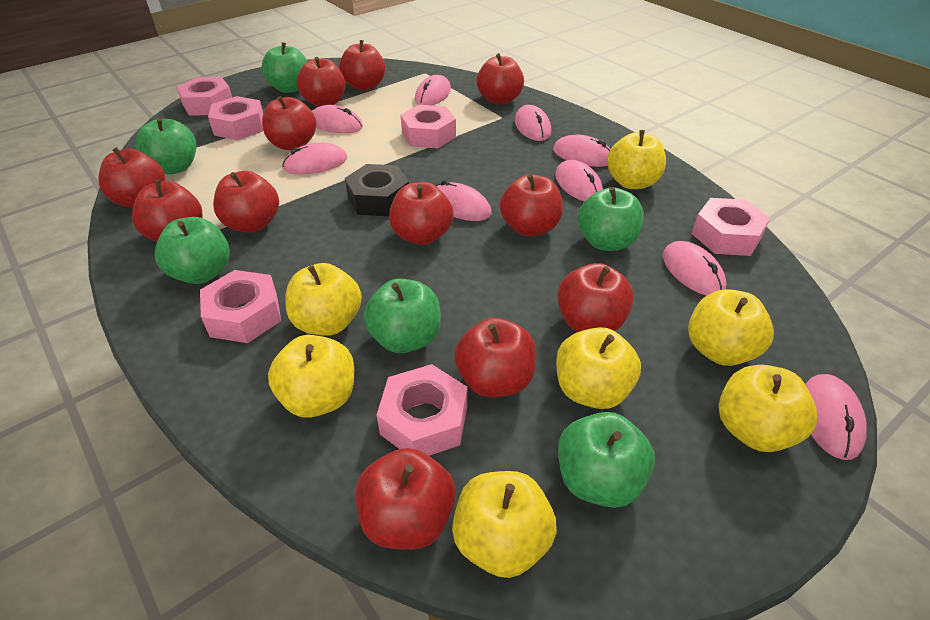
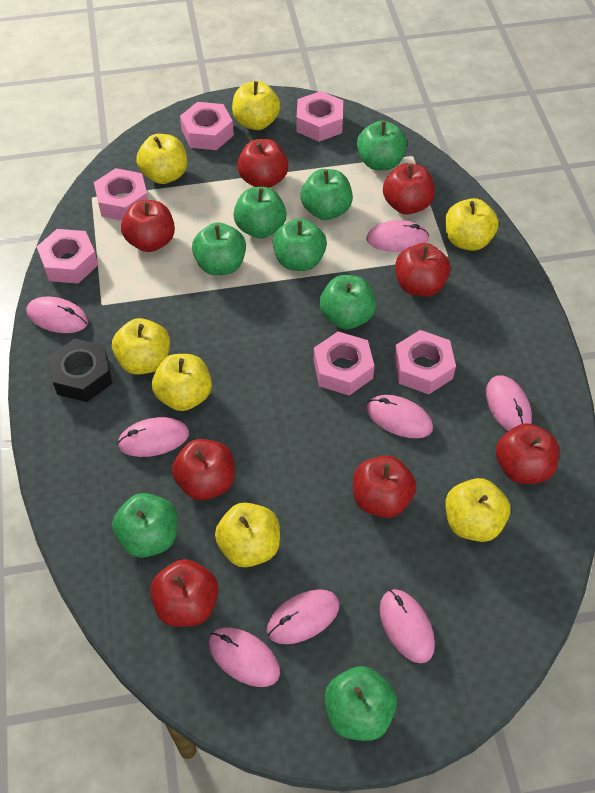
green apple: 6 -> 8
pink mouse: 9 -> 8
red apple: 12 -> 8

